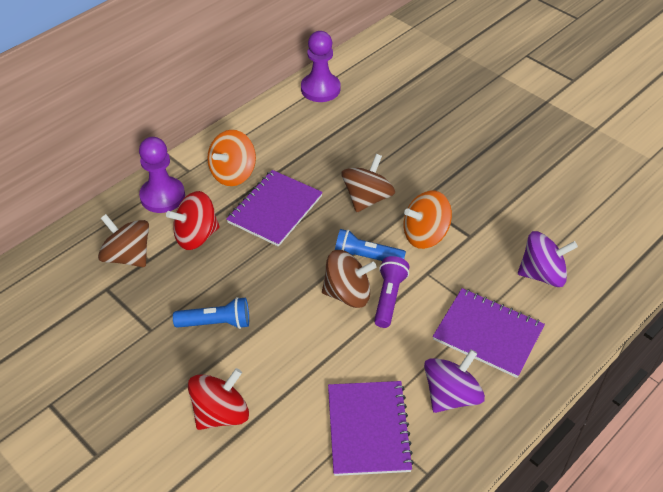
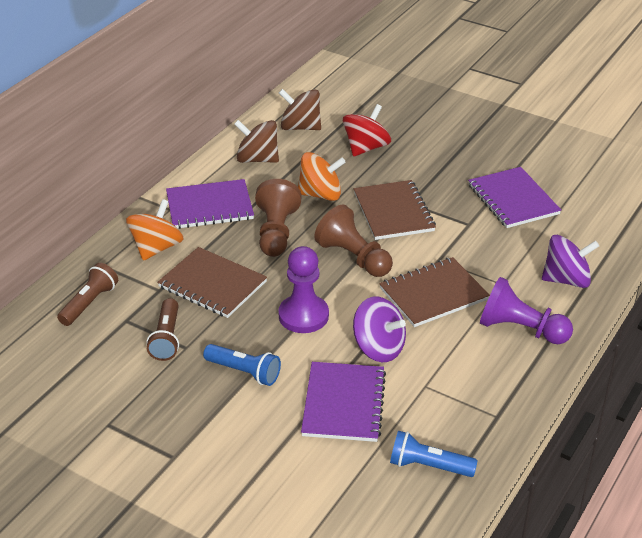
brown flashlight: 0 -> 2
brown notebook: 0 -> 3
brown pawn: 0 -> 2
brown spinning top: 3 -> 2
purple flashlight: 1 -> 0
red spinning top: 2 -> 1

